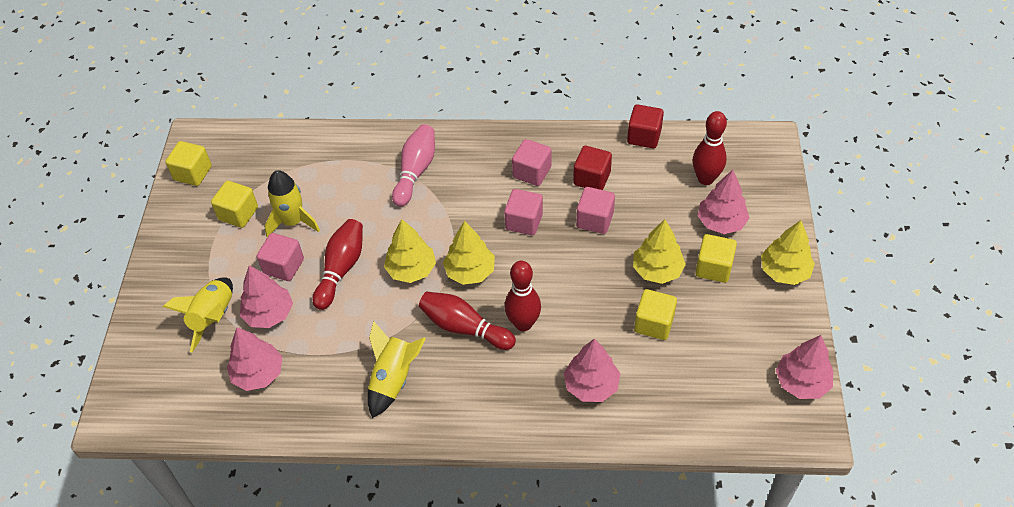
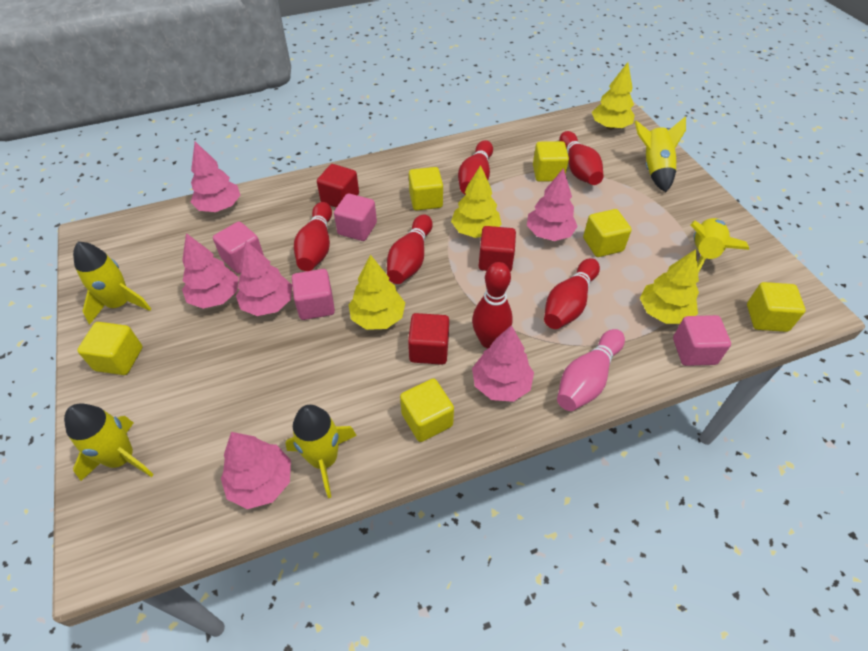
pink tree: 5 -> 6
red bowling pin: 4 -> 6
red cube: 2 -> 3
yellow cube: 4 -> 6
yellow rocket: 3 -> 5

